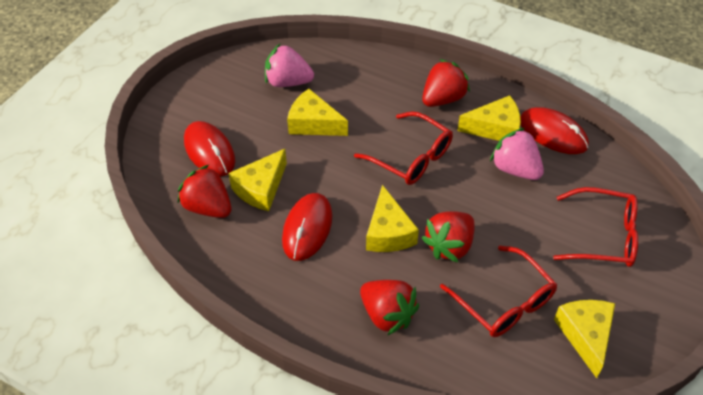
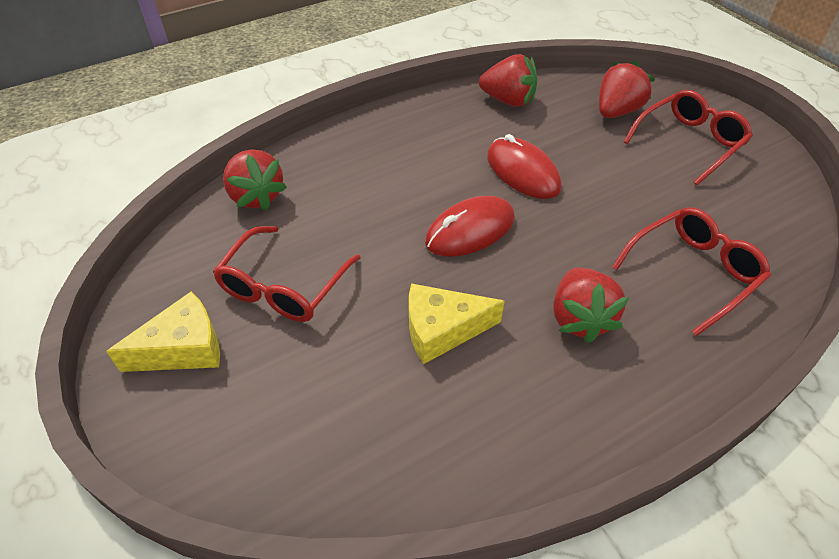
pink strawberry: 2 -> 0
red mouse: 3 -> 2
yellow cheese: 5 -> 2

